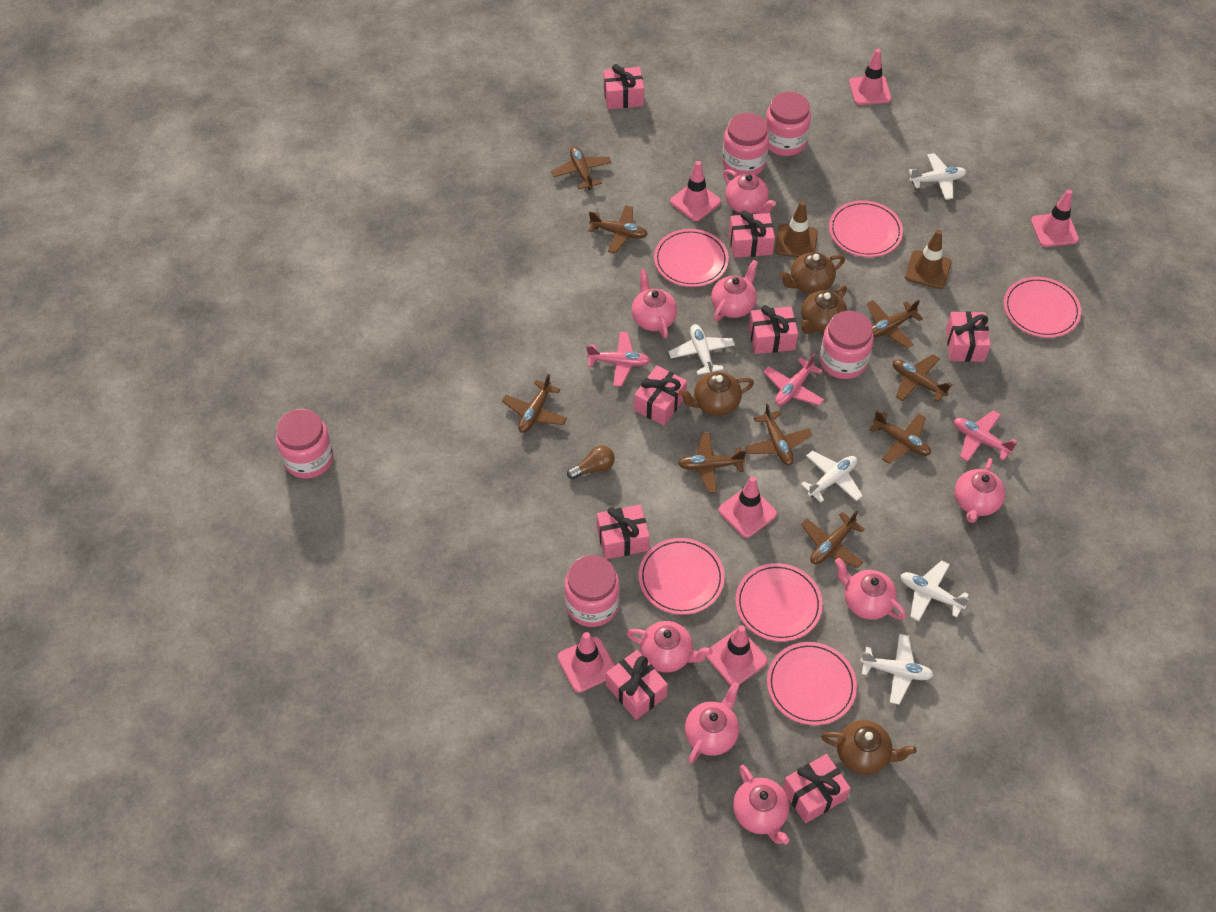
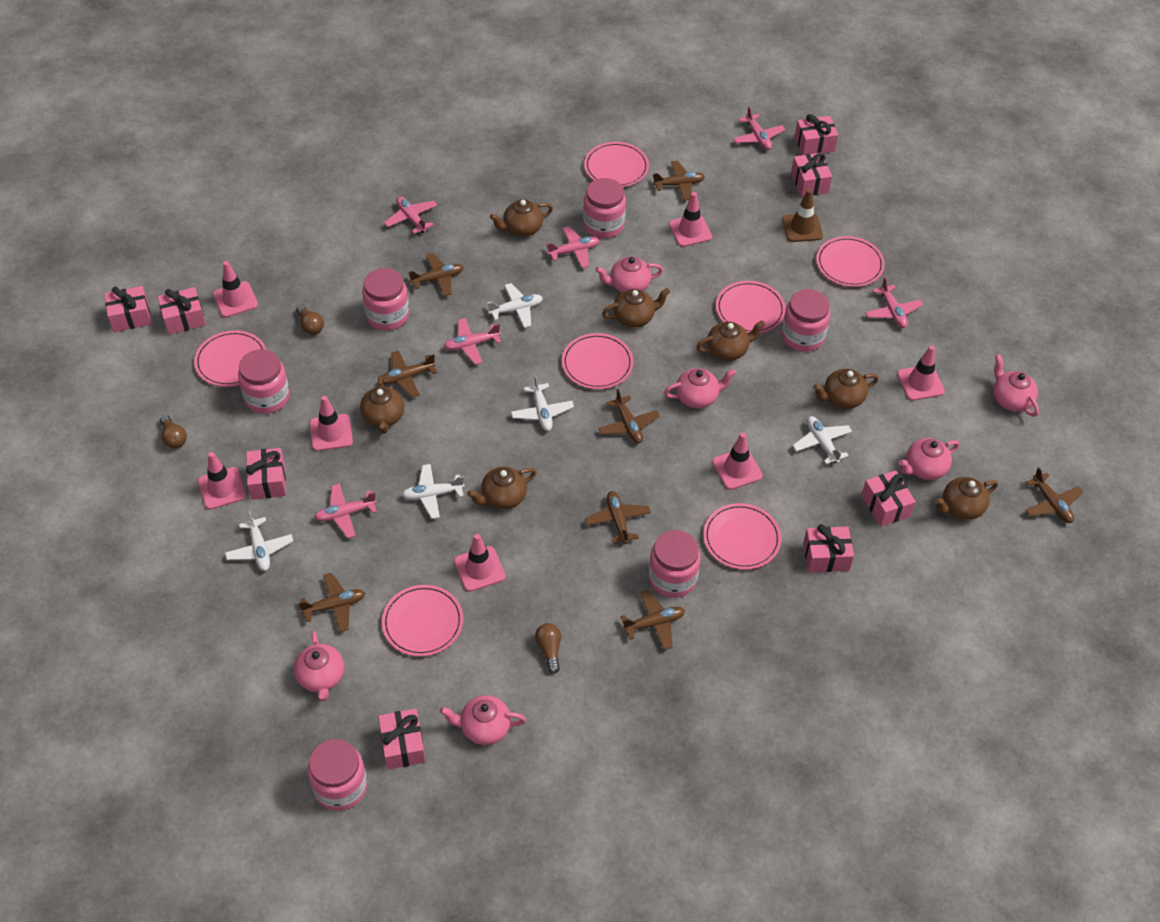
brown light bulb: 1 -> 3
brown plane: 9 -> 8
brown teapot: 4 -> 7
brown traffic cone: 2 -> 1
pink jar: 5 -> 6
pink plane: 3 -> 6
pink plate: 6 -> 7
pink teapot: 8 -> 6
pink traffic cone: 6 -> 7

